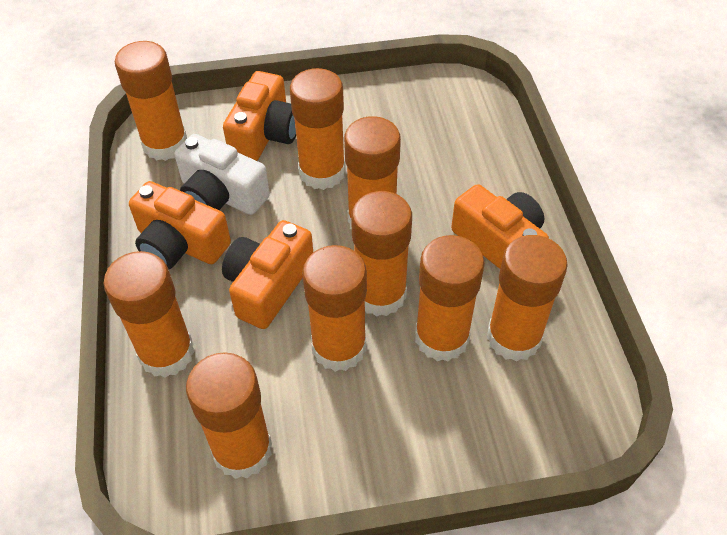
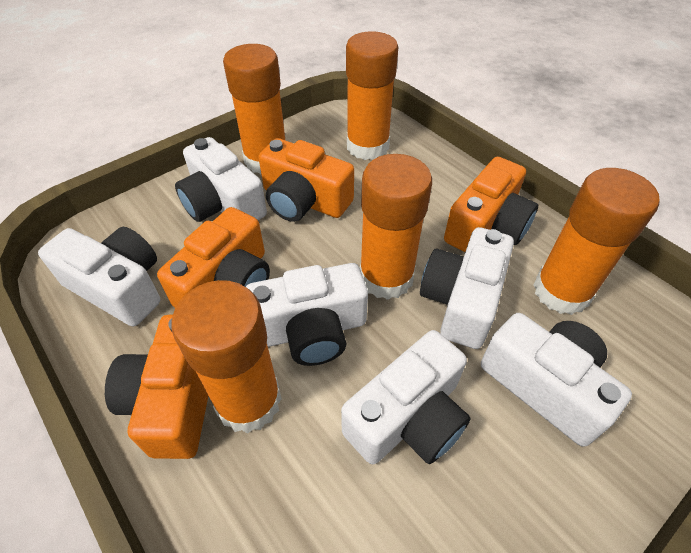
orange glue stick: 9 -> 5
white camera: 1 -> 6

